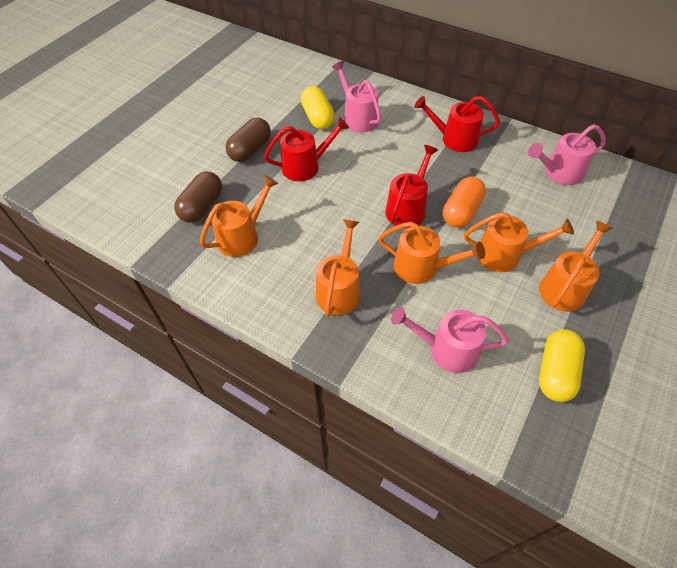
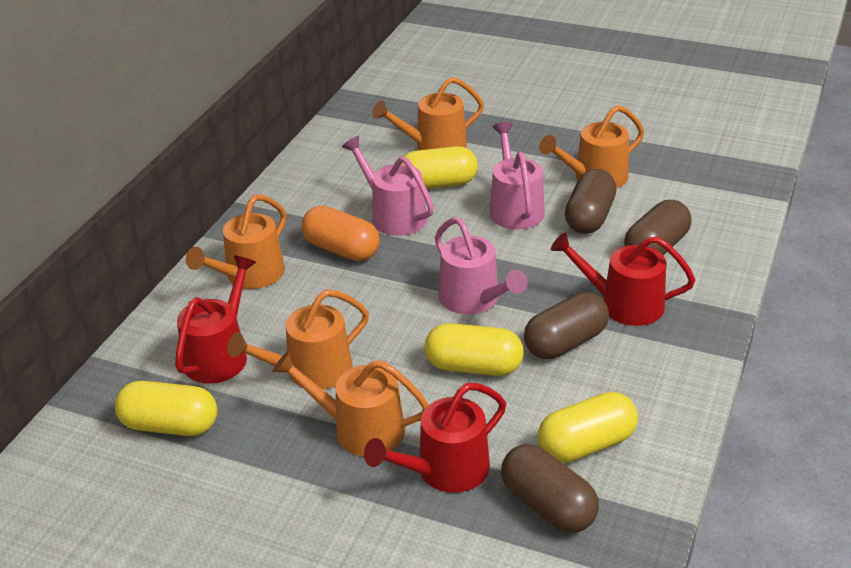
brown capsule: 2 -> 4
yellow capsule: 2 -> 4

